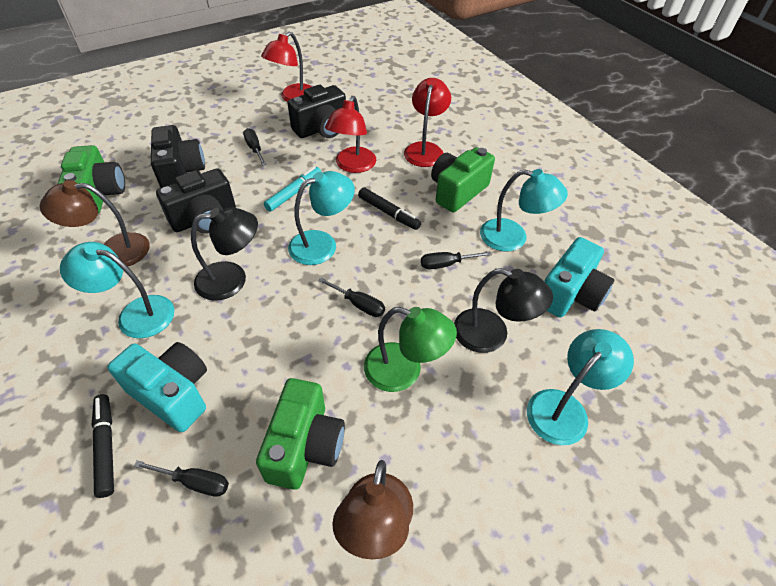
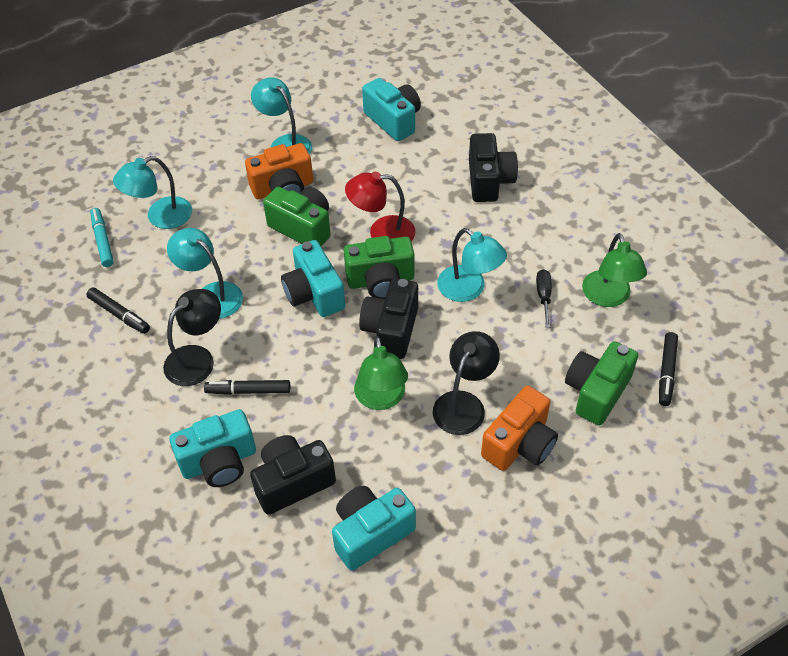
black marker: 2 -> 3
black screwdriver: 4 -> 1
brown lamp: 2 -> 0
green lamp: 1 -> 2
orange camera: 0 -> 2
red lamp: 3 -> 1
turquoise camera: 2 -> 4

